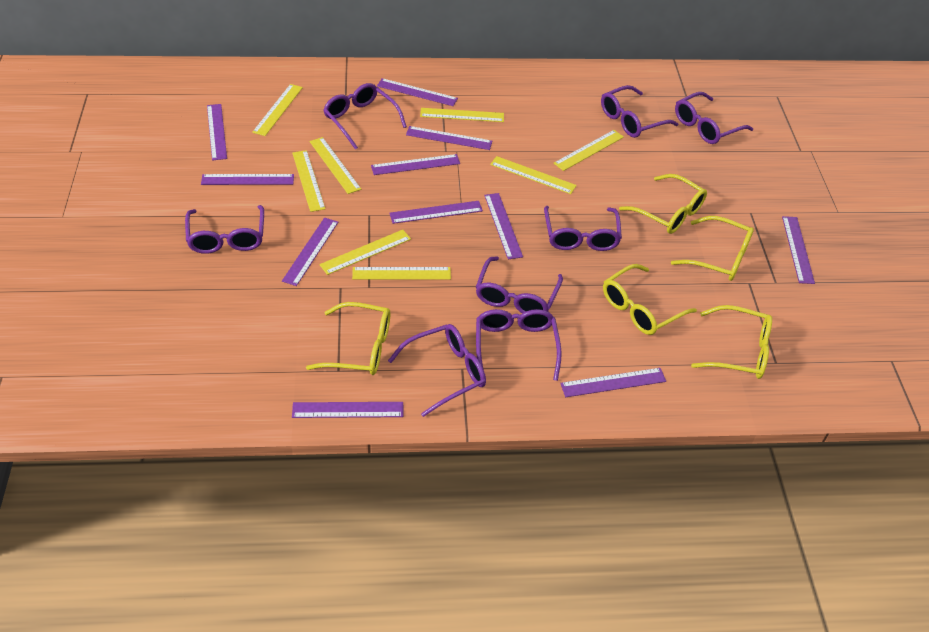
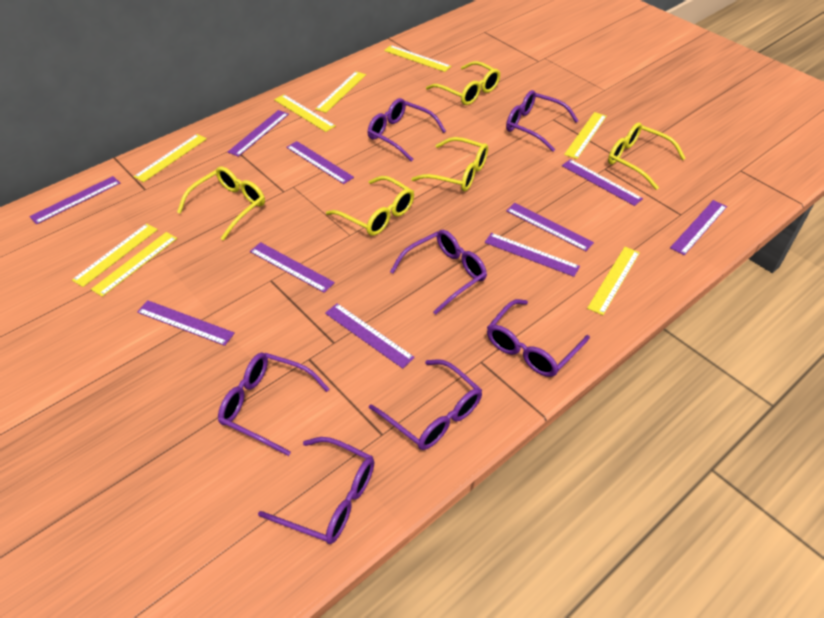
purple glasses: 8 -> 7
purple ruler: 11 -> 10

